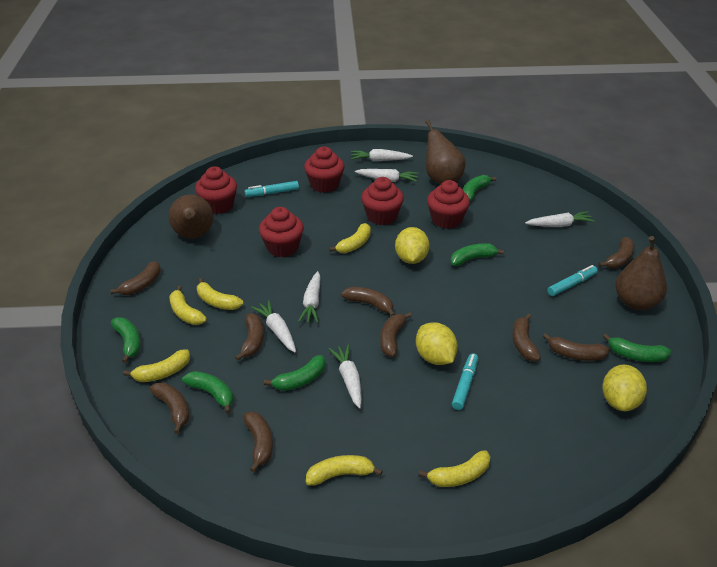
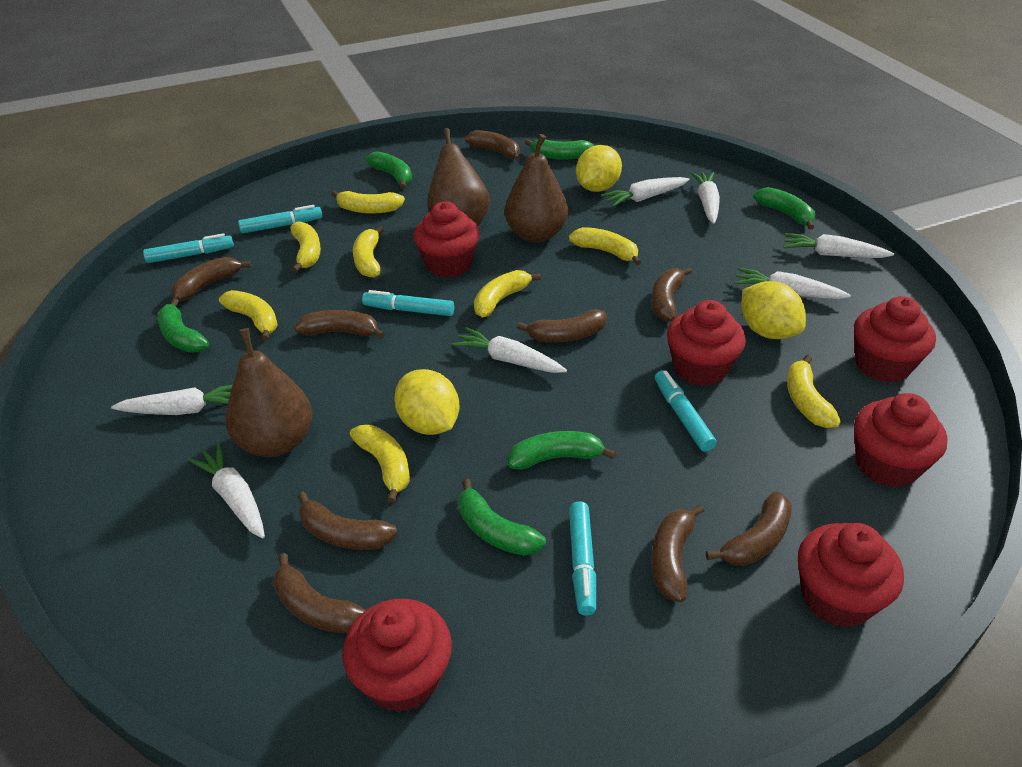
red cupcake: 5 -> 6
turquoise marker: 3 -> 5
white carrot: 6 -> 7
yellow banana: 6 -> 8

